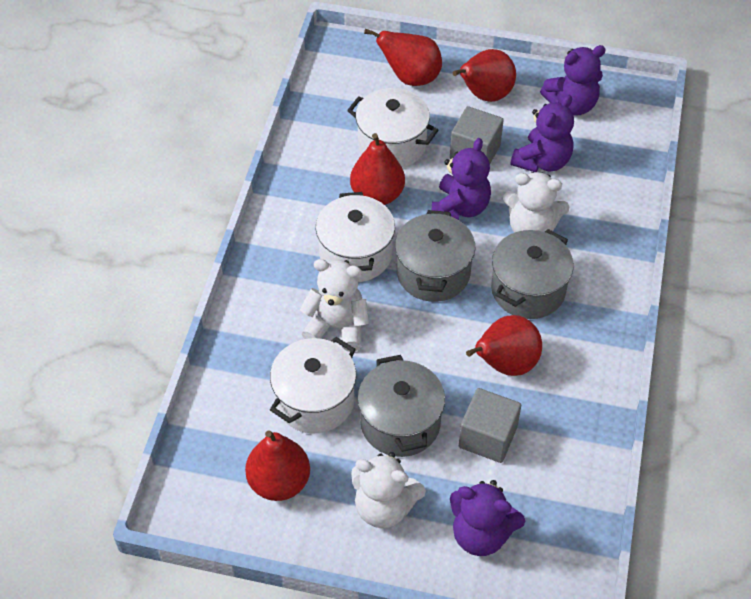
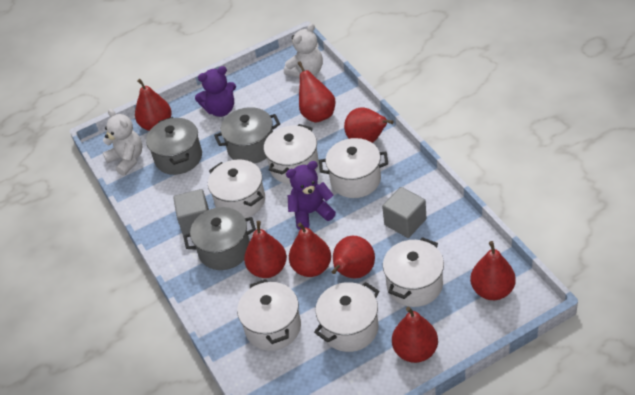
purple teddy bear: 4 -> 2
red pear: 5 -> 8
white pot: 3 -> 6
white teddy bear: 3 -> 2

